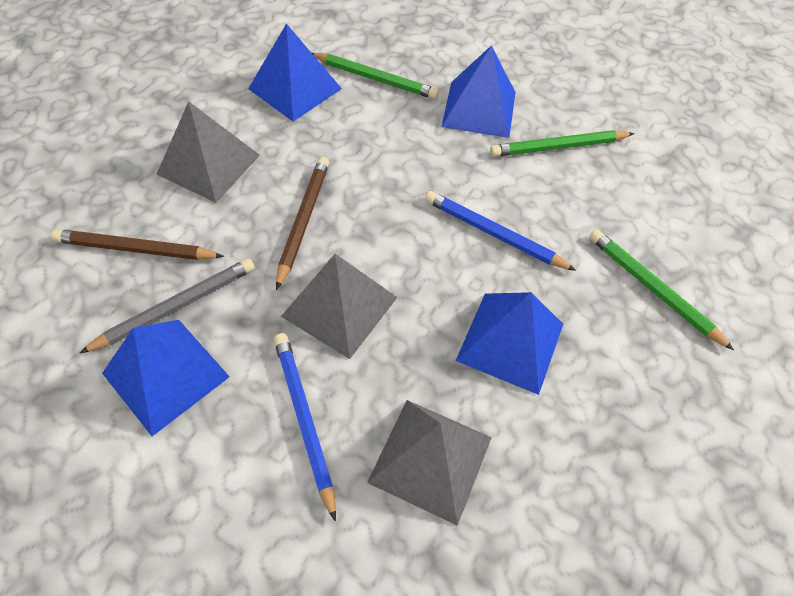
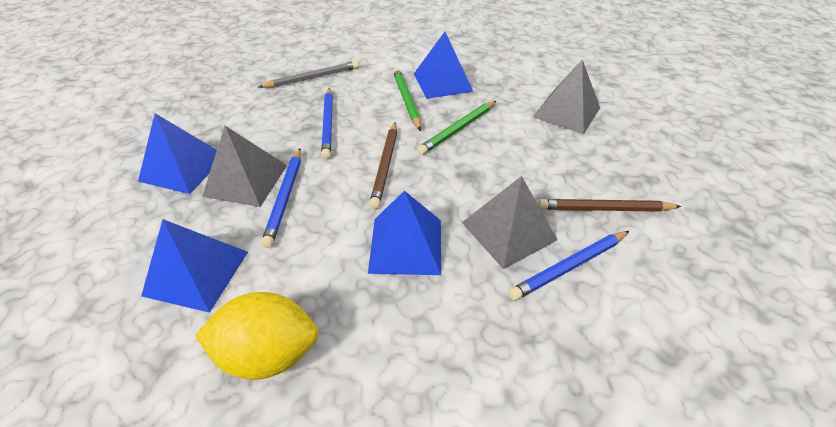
blue pencil: 2 -> 3
green pencil: 3 -> 2
yellow lemon: 0 -> 1

